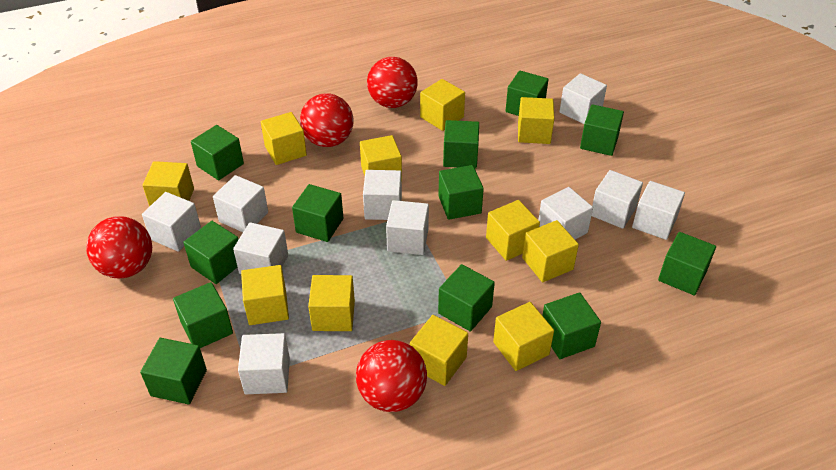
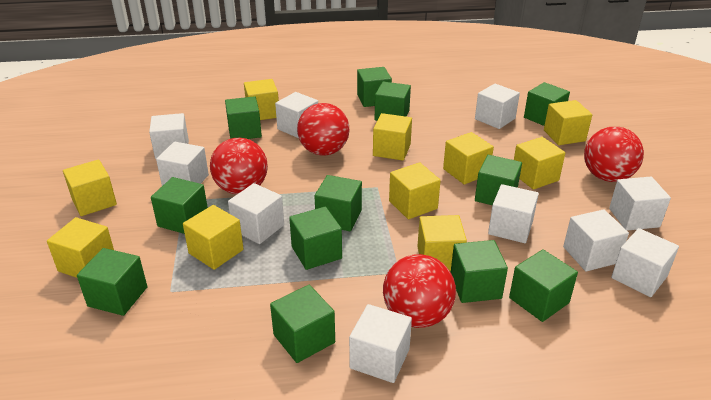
yellow cube: 11 -> 10

